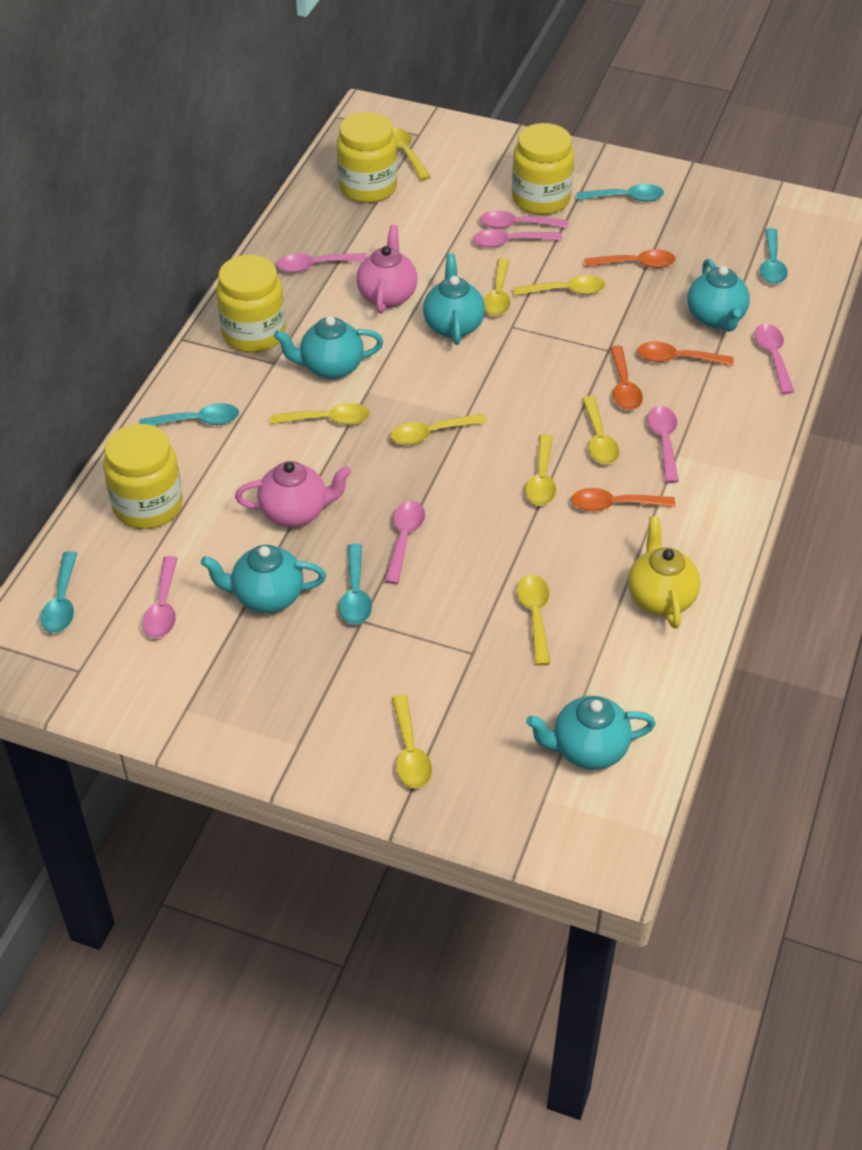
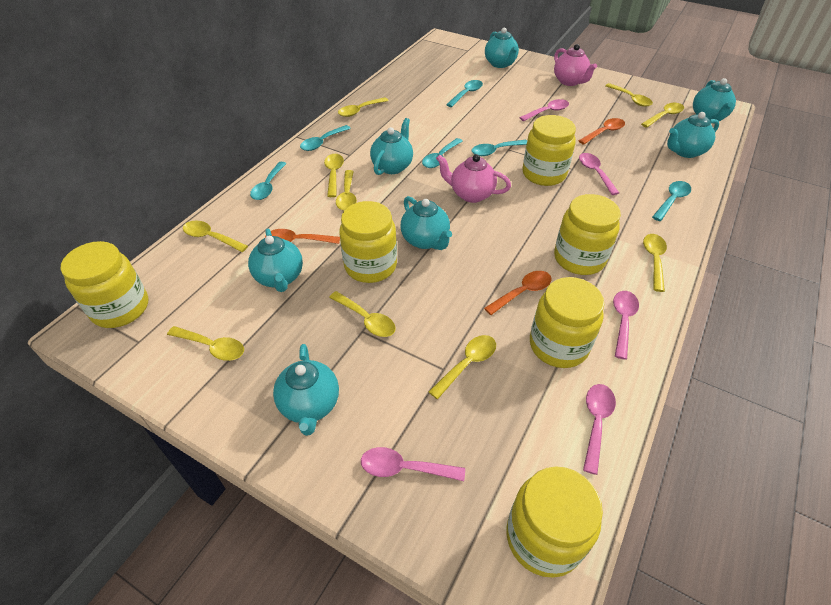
orange spoon: 4 -> 3
pink spoon: 7 -> 5
turquoise spoon: 5 -> 6
turquoise teapot: 5 -> 7
yellow jar: 4 -> 6
yellow spoon: 9 -> 10
yellow teapot: 1 -> 0

